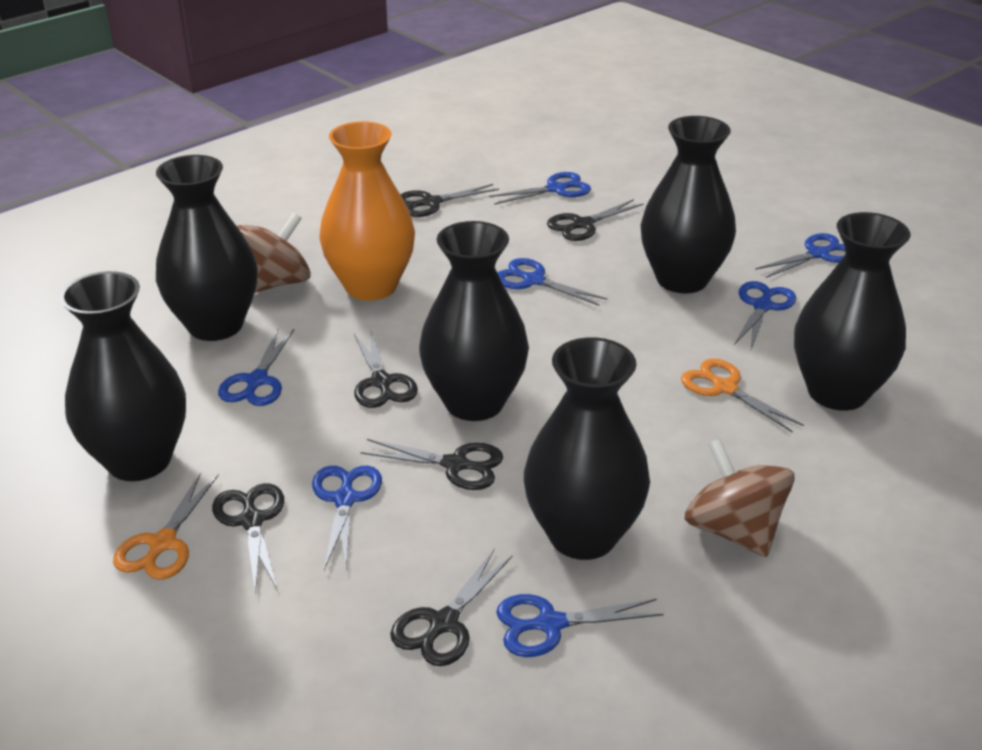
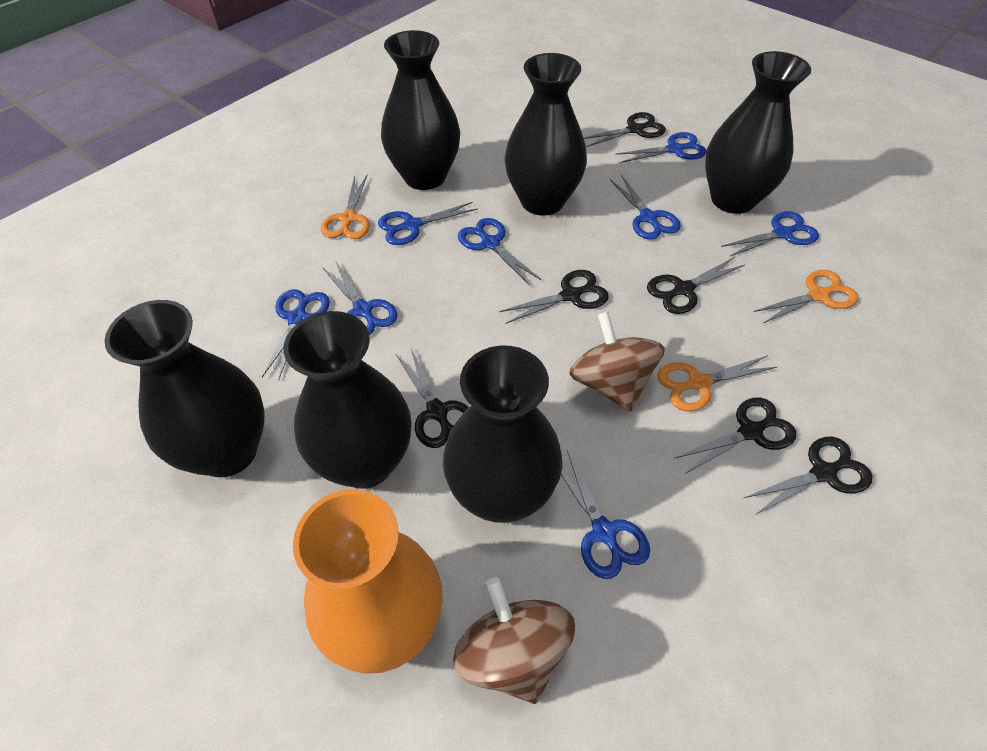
blue scissors: 7 -> 8
orange scissors: 2 -> 3

